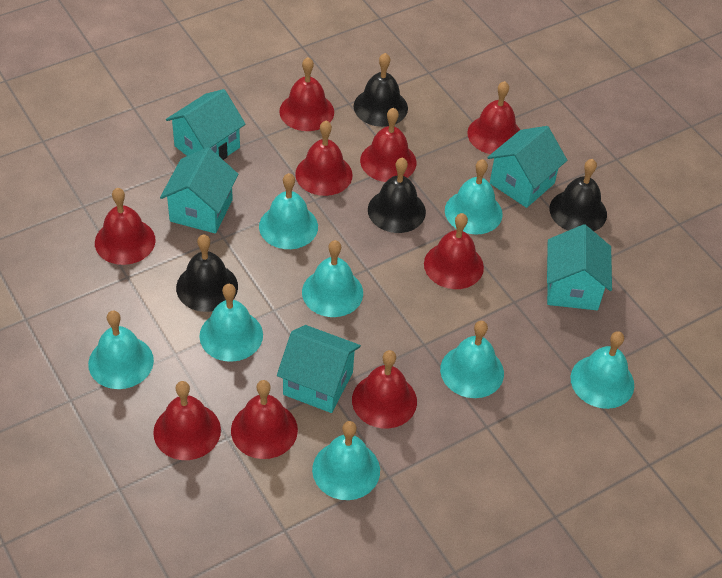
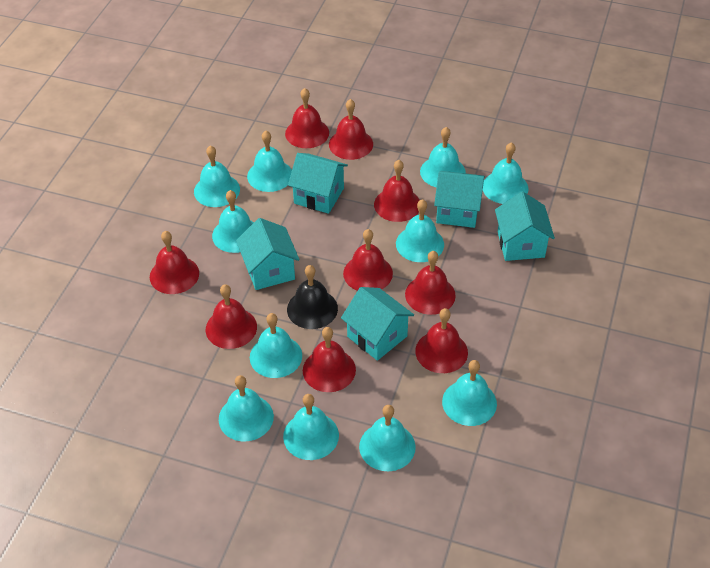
black bell: 4 -> 1
turquoise bell: 8 -> 11

